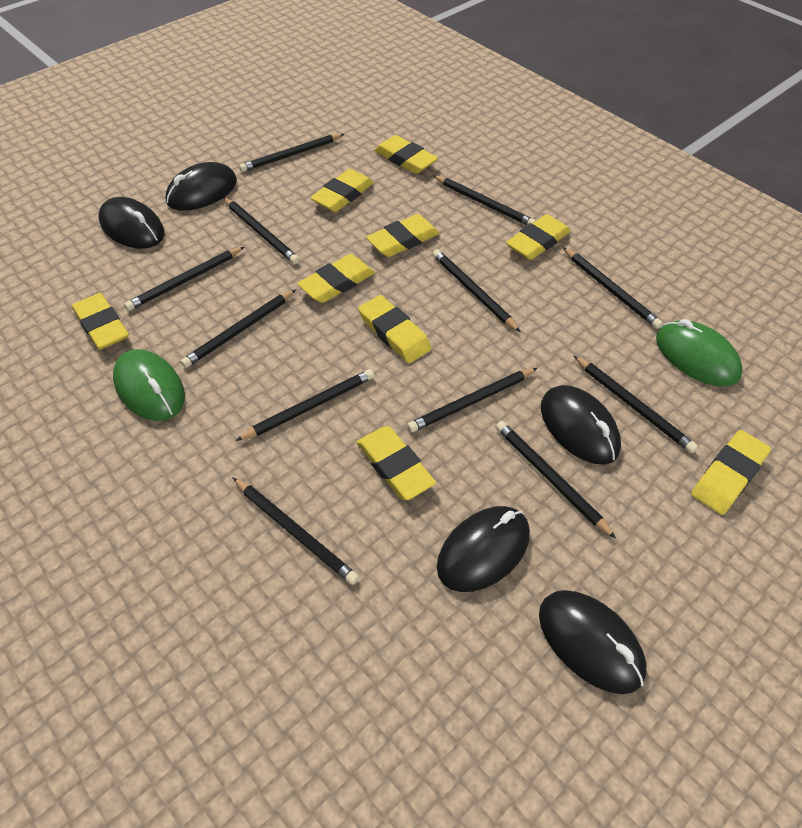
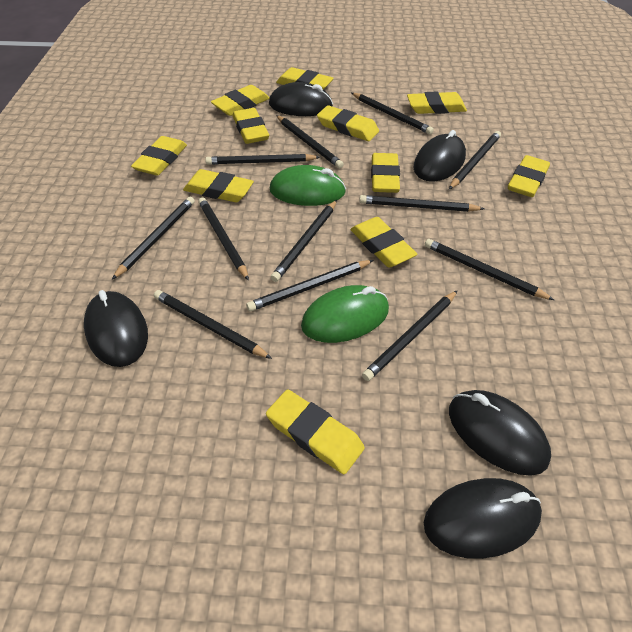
yellow eraser: 9 -> 11

